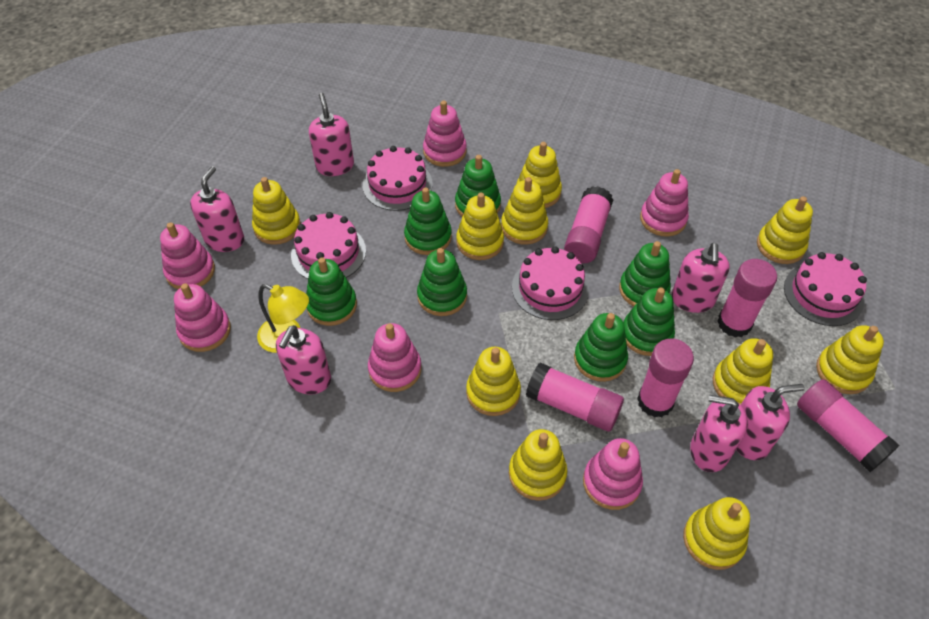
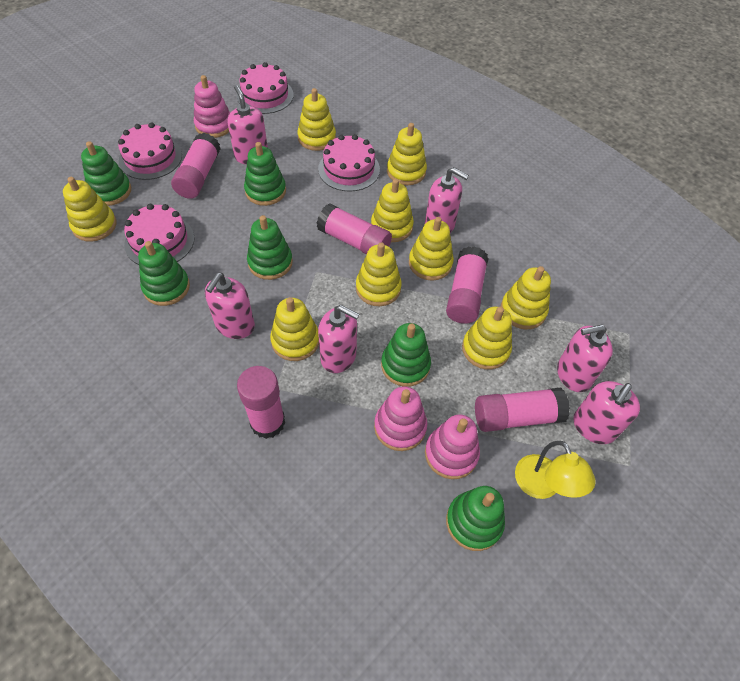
green stacking toy: 7 -> 6
pink stacking toy: 6 -> 3
yellow stacking toy: 10 -> 9

